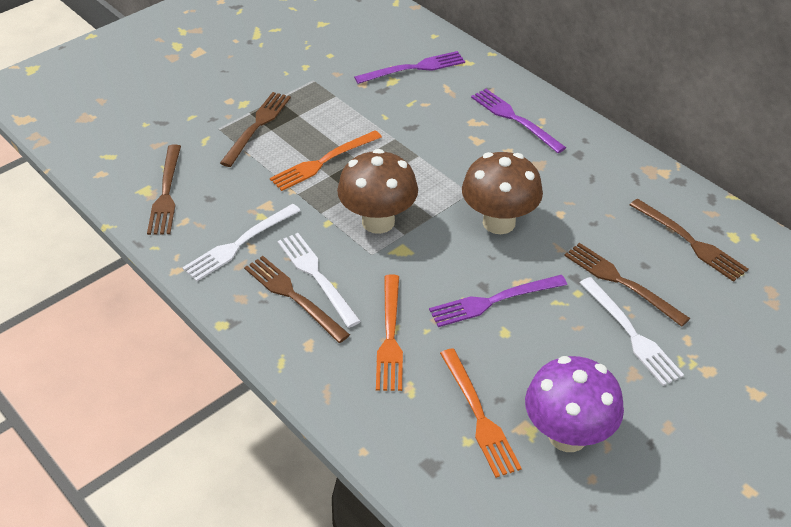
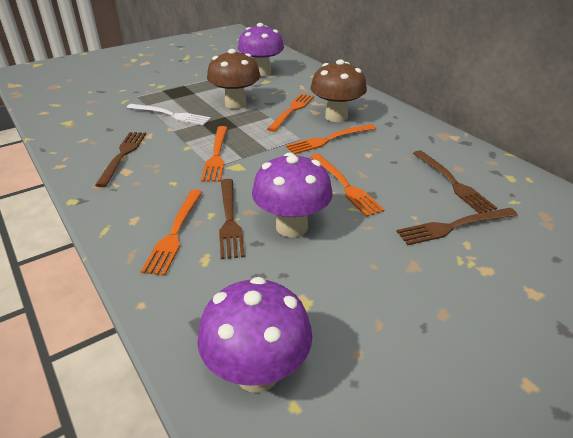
brown fork: 5 -> 4
orange fork: 3 -> 5
purple fork: 3 -> 0
purple mushroom: 1 -> 3
white fork: 3 -> 1

